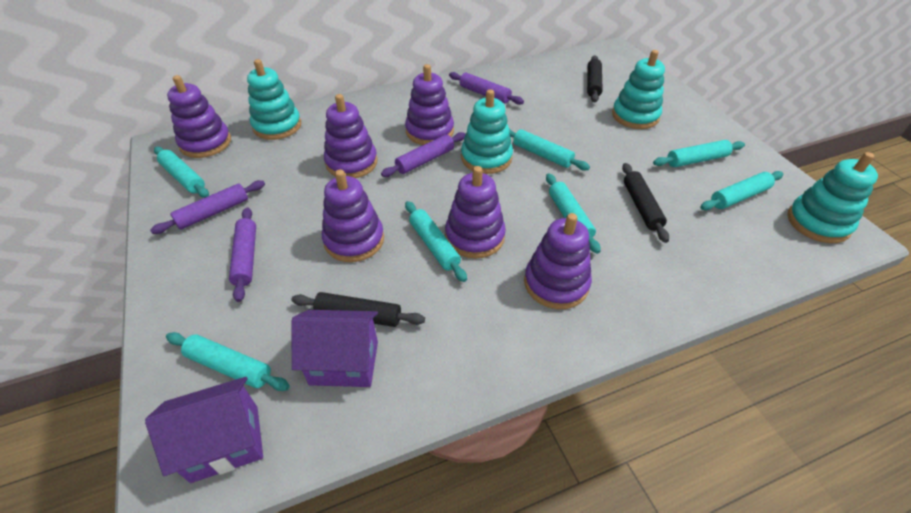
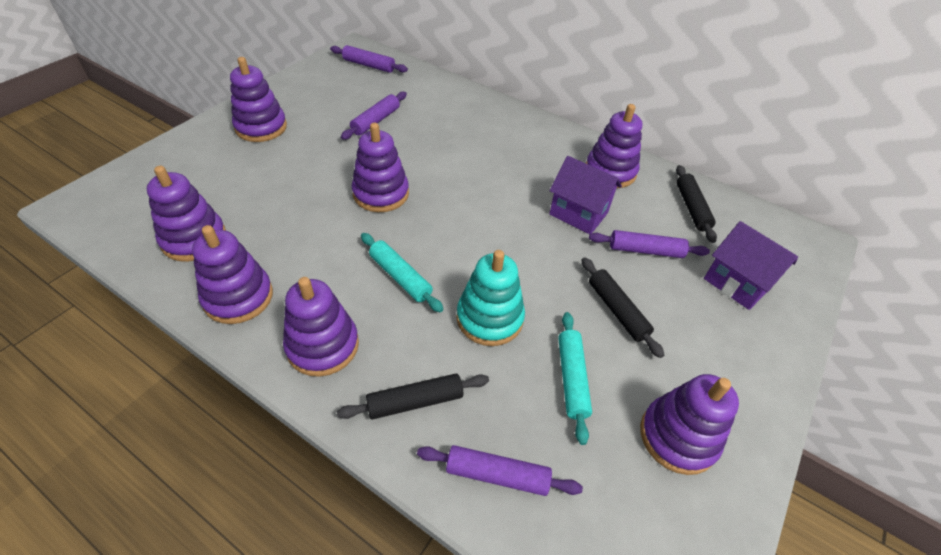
purple stacking toy: 6 -> 7
turquoise rolling pin: 7 -> 2
turquoise stacking toy: 4 -> 1

